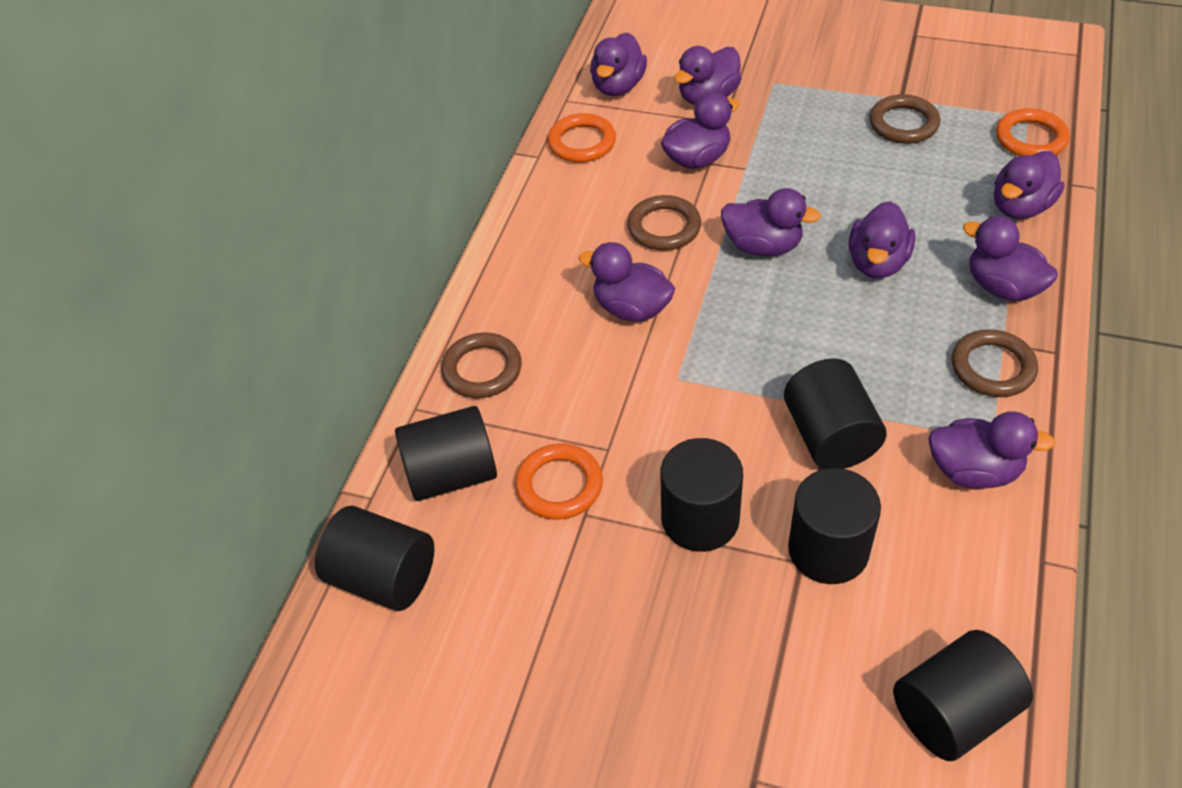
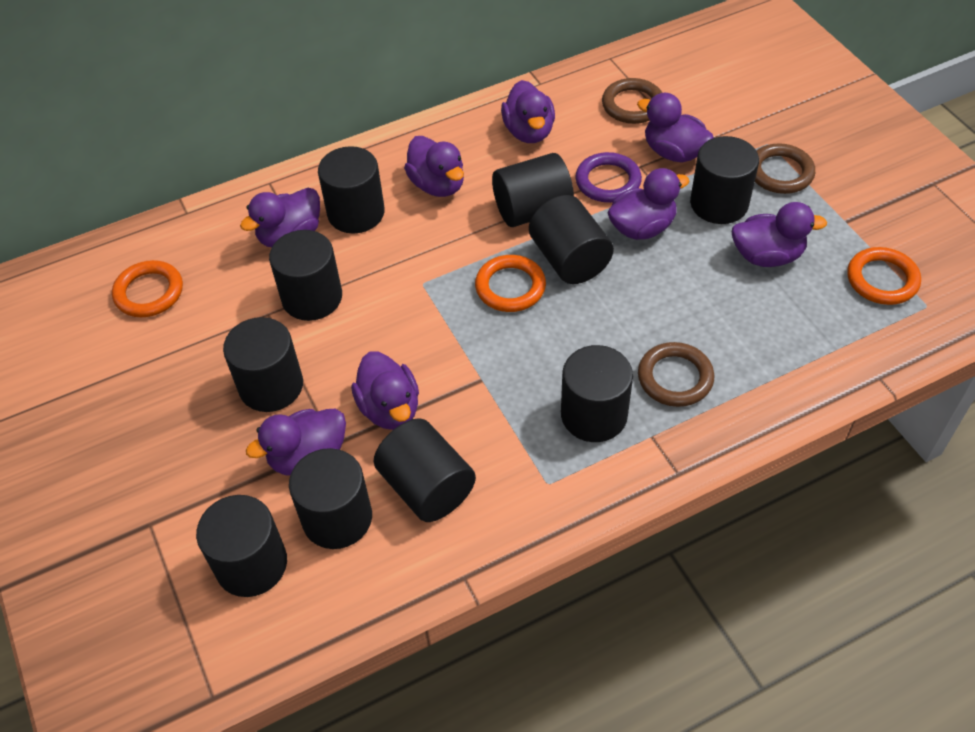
black cylinder: 6 -> 10
brown ring: 4 -> 3
purple duck: 9 -> 8
purple ring: 0 -> 1

